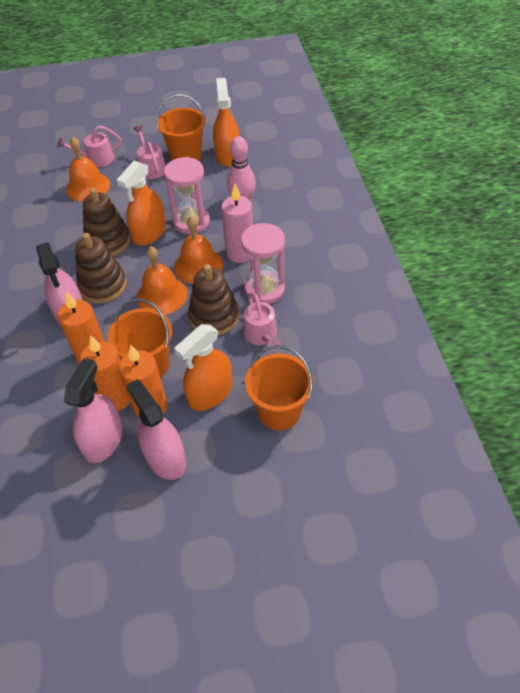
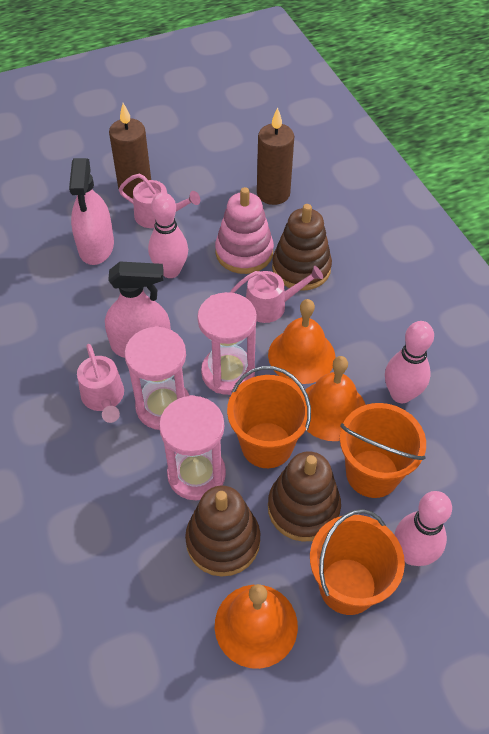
brown candle: 0 -> 2
orange candle: 3 -> 0
orange spray bottle: 3 -> 0
pink bowling pin: 1 -> 3
pink candle: 1 -> 0
pink hourglass: 2 -> 3
pink spray bottle: 3 -> 2
pink stacking toy: 0 -> 1

